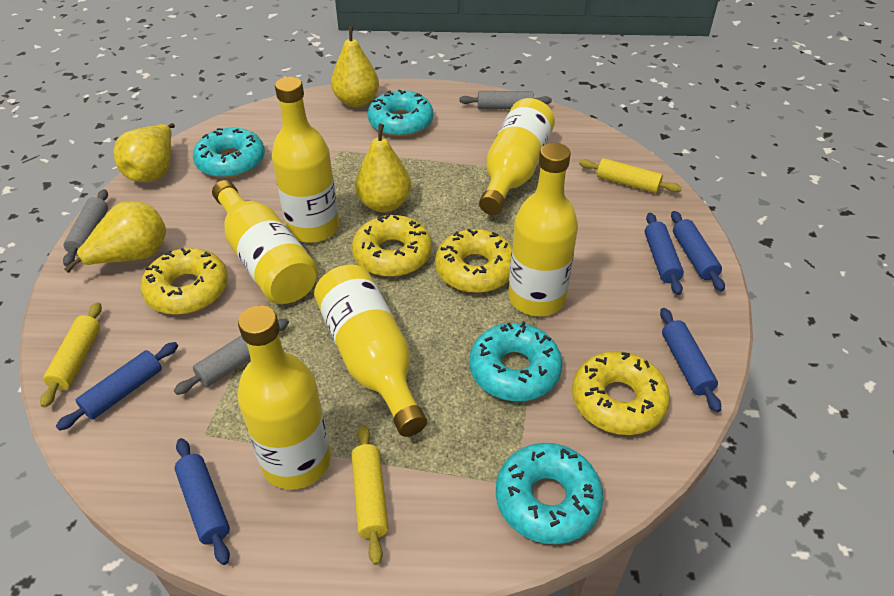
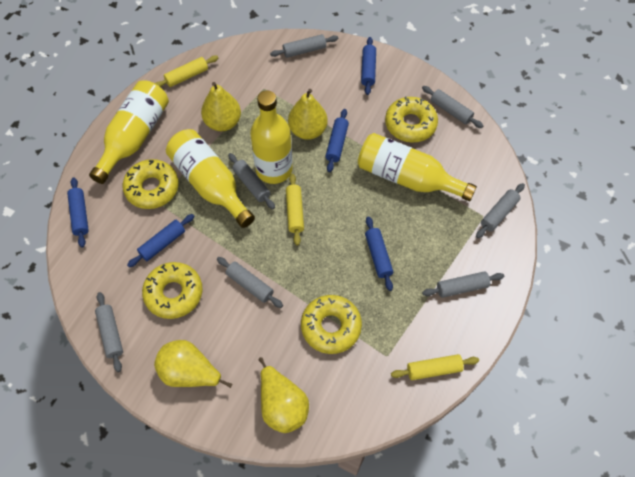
grey rolling pin: 3 -> 7
turquoise donut: 4 -> 0
yellow bottle: 6 -> 4

